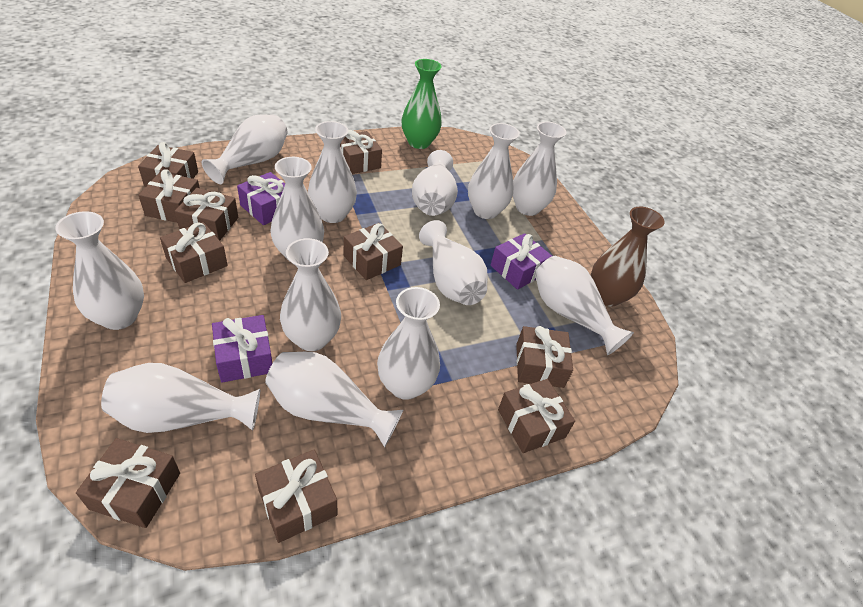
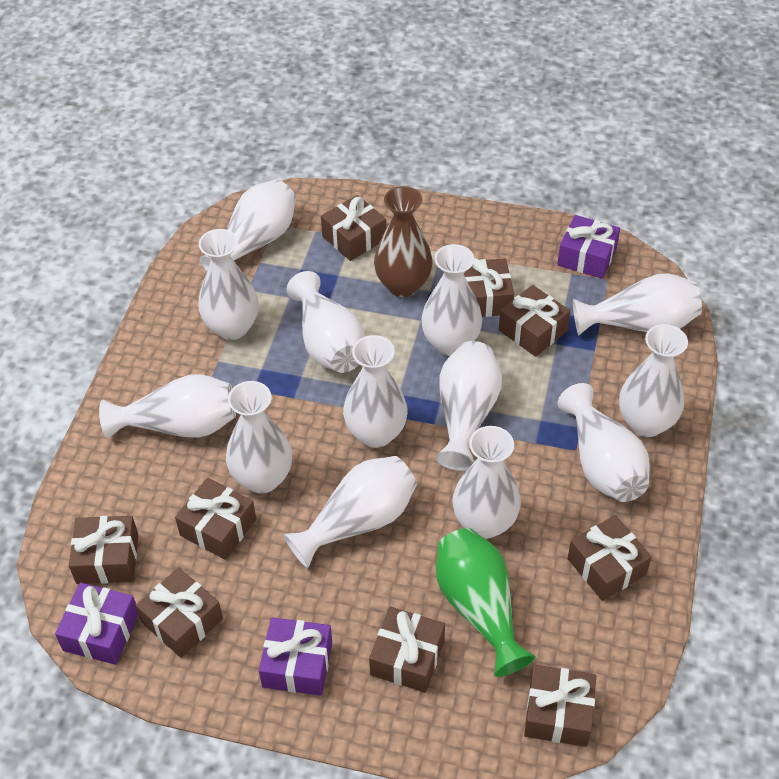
brown gift: 10 -> 9

